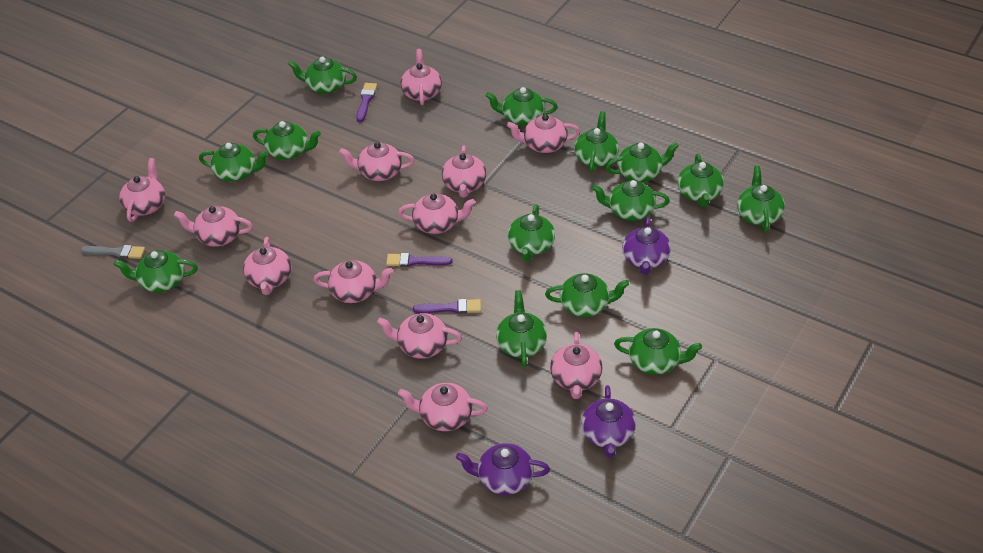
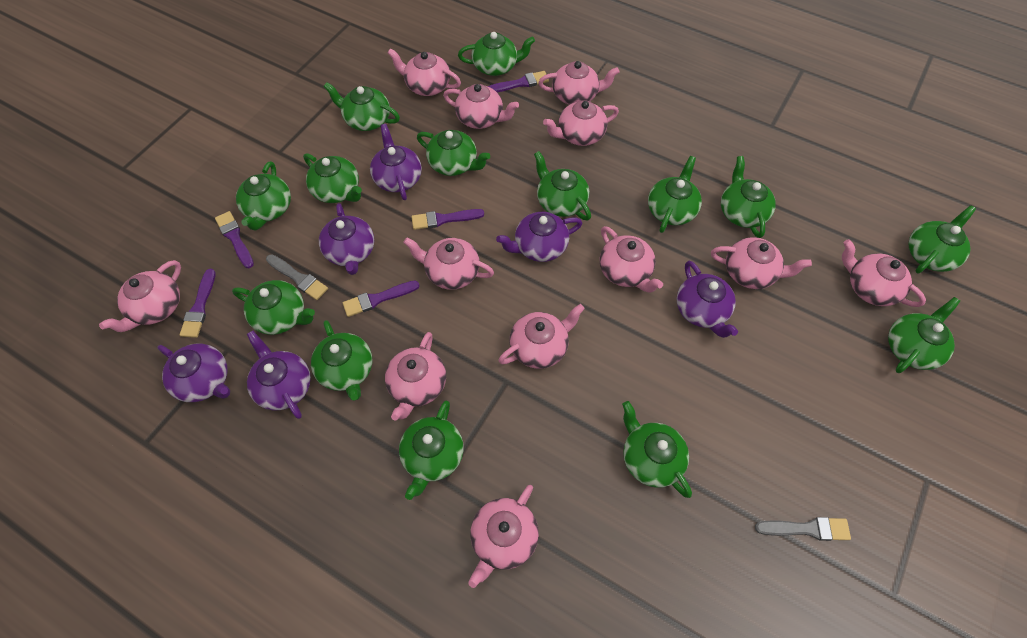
grey brush: 1 -> 2
purple brush: 3 -> 5
purple teapot: 3 -> 6

